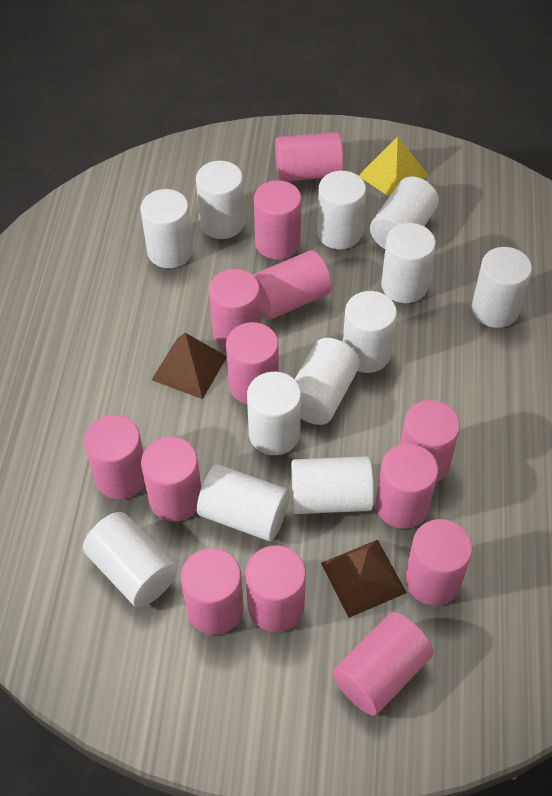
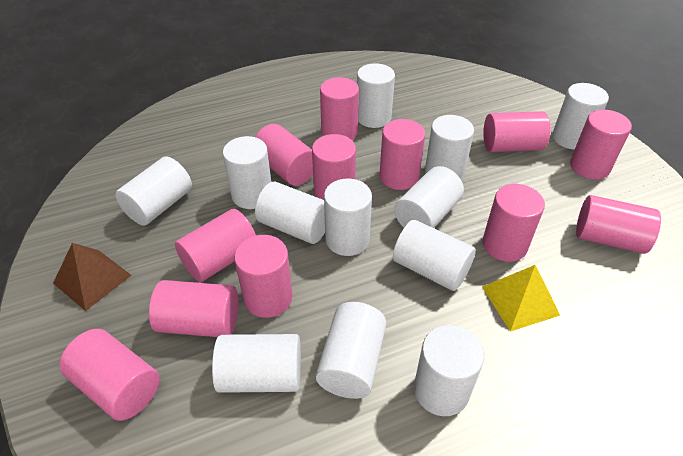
brown pyramid: 2 -> 1
pink cylinder: 13 -> 12

